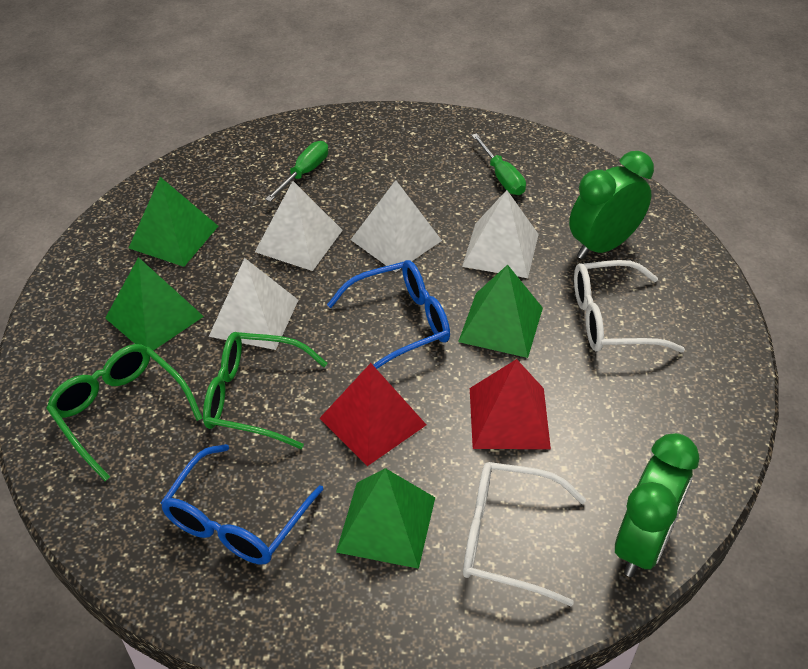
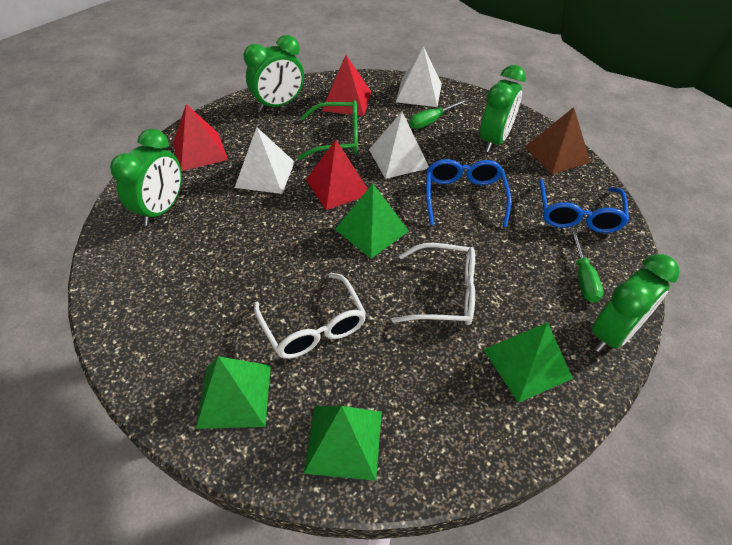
brown pyramid: 0 -> 1
green clock: 2 -> 4
green glasses: 2 -> 1
red pyramid: 2 -> 3
white pyramid: 4 -> 3

